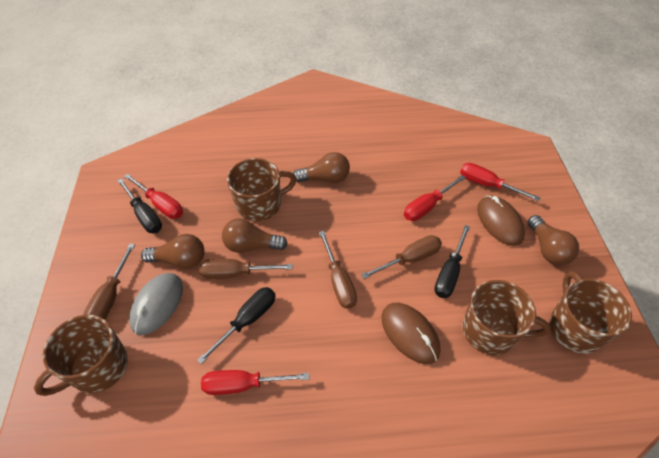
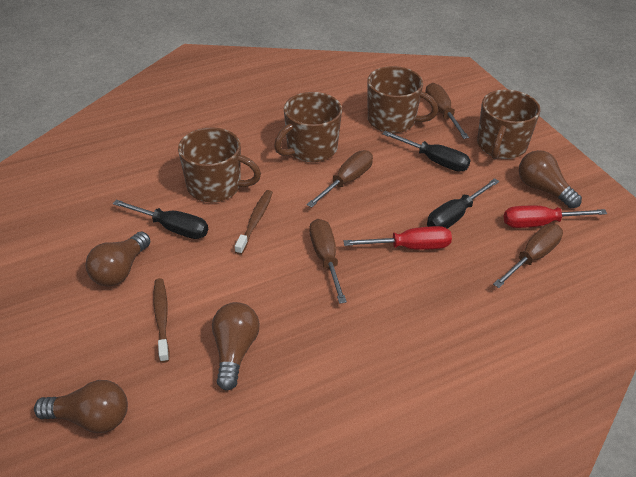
brown mouse: 2 -> 0
brown toothbrush: 0 -> 2
grey mouse: 1 -> 0
red screwdriver: 4 -> 2

